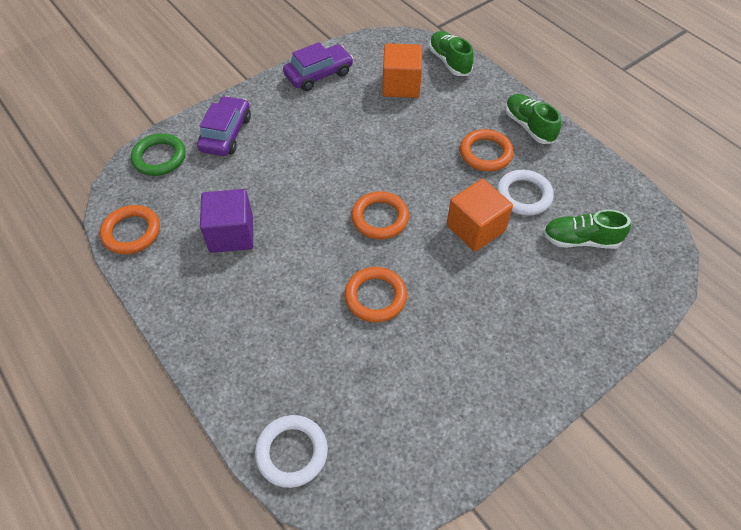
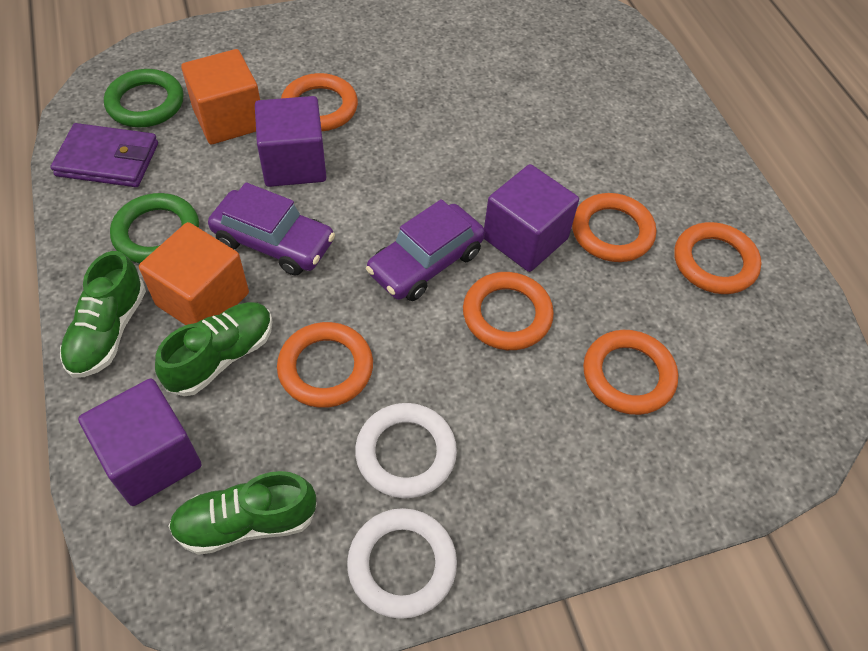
green ring: 1 -> 2
orange ring: 4 -> 6
purple cube: 1 -> 3
purple wallet: 0 -> 1

